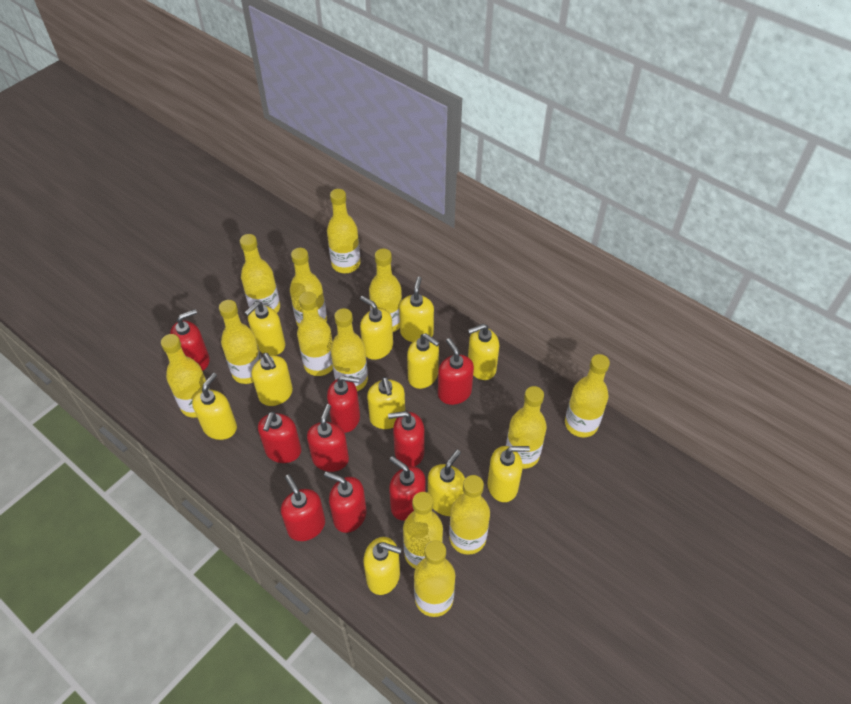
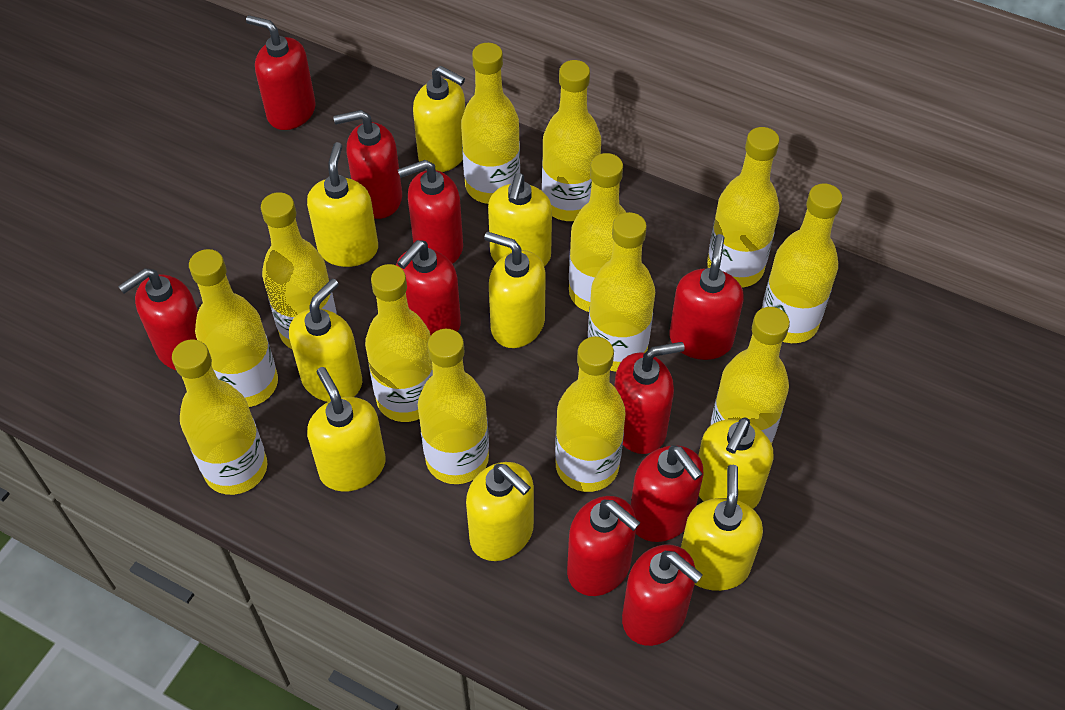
red soap dispenser: 9 -> 10
yellow soap dispenser: 11 -> 9

